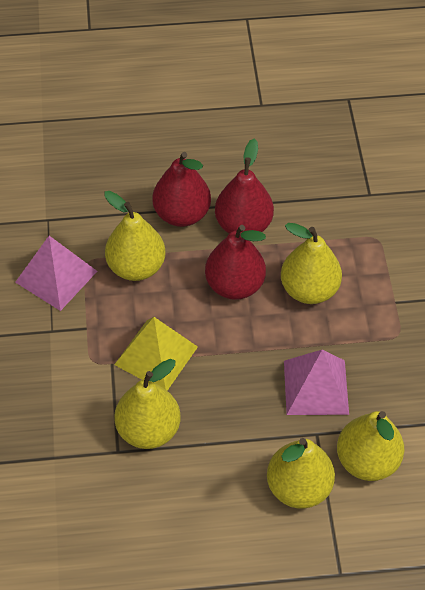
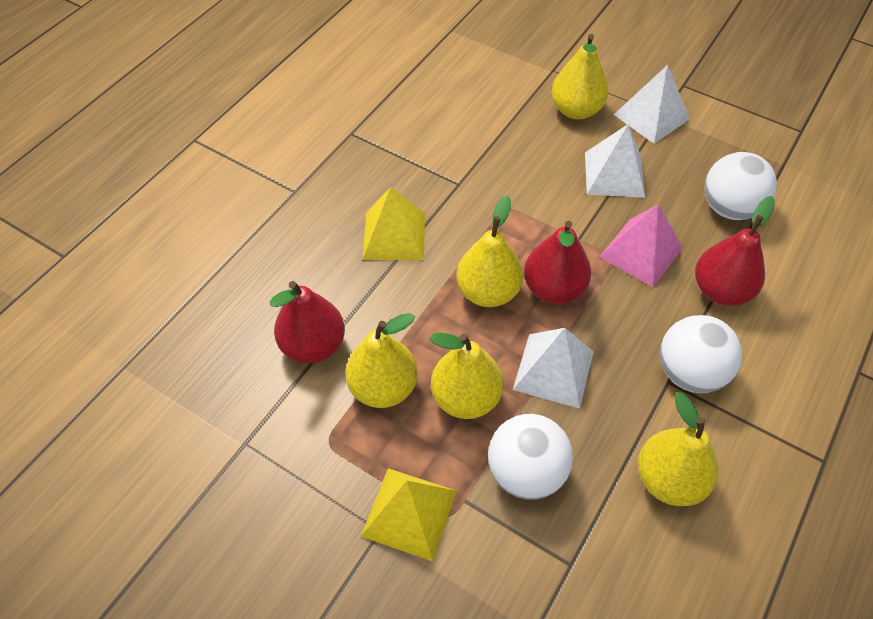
pink pyramid: 2 -> 1
white ball: 0 -> 3
white pyramid: 0 -> 3
yellow pyramid: 1 -> 2

